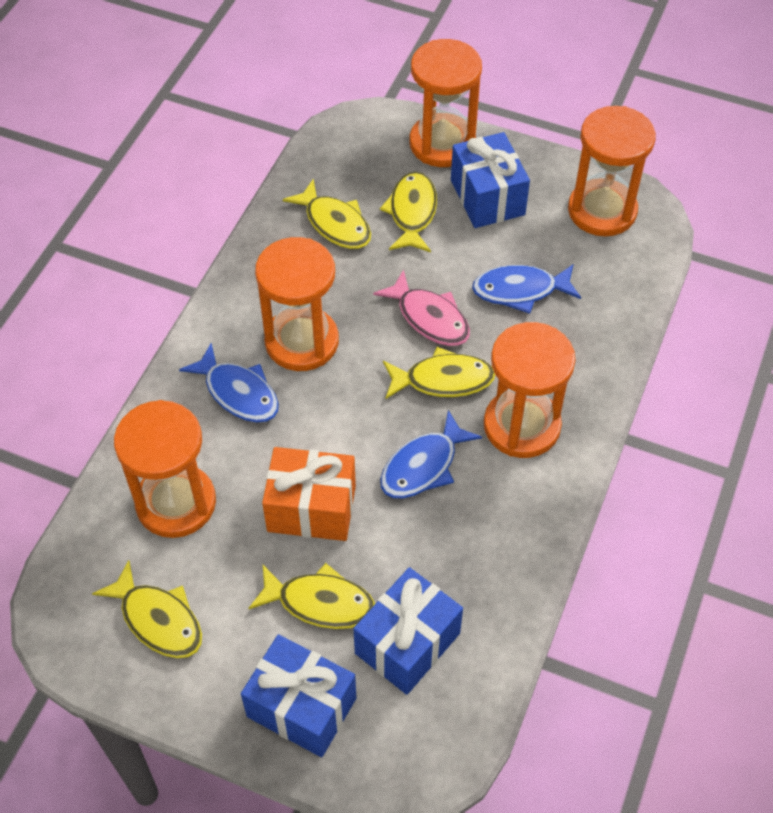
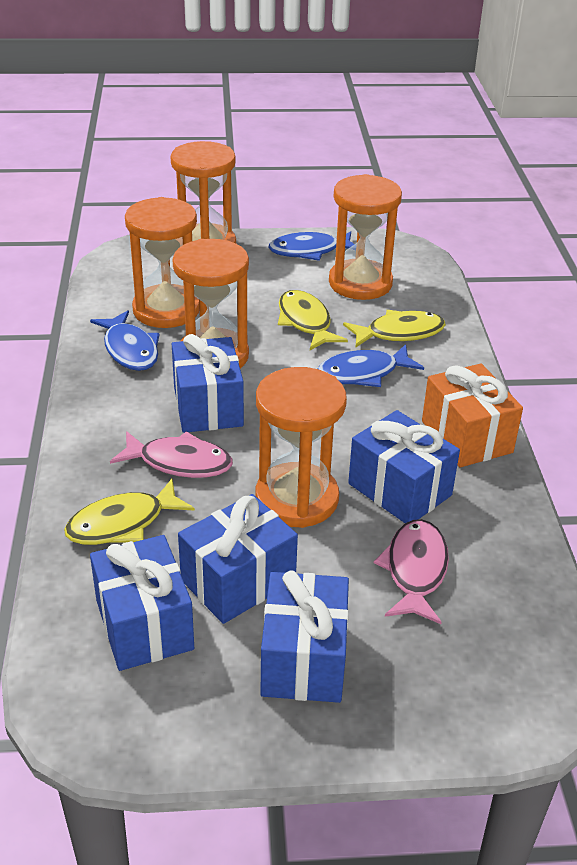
blue gift: 3 -> 5
pink fish: 1 -> 2
yellow fish: 5 -> 3

